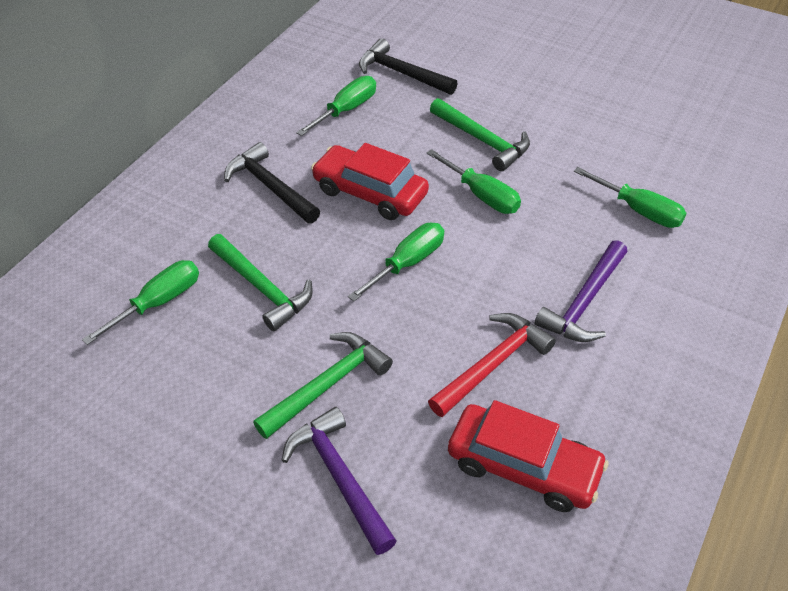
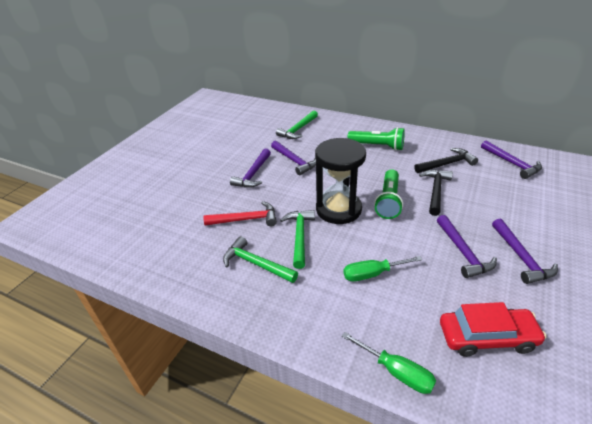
black hourglass: 0 -> 1
green flashlight: 0 -> 2
green screwdriver: 5 -> 2
purple hammer: 2 -> 5
red car: 2 -> 1

